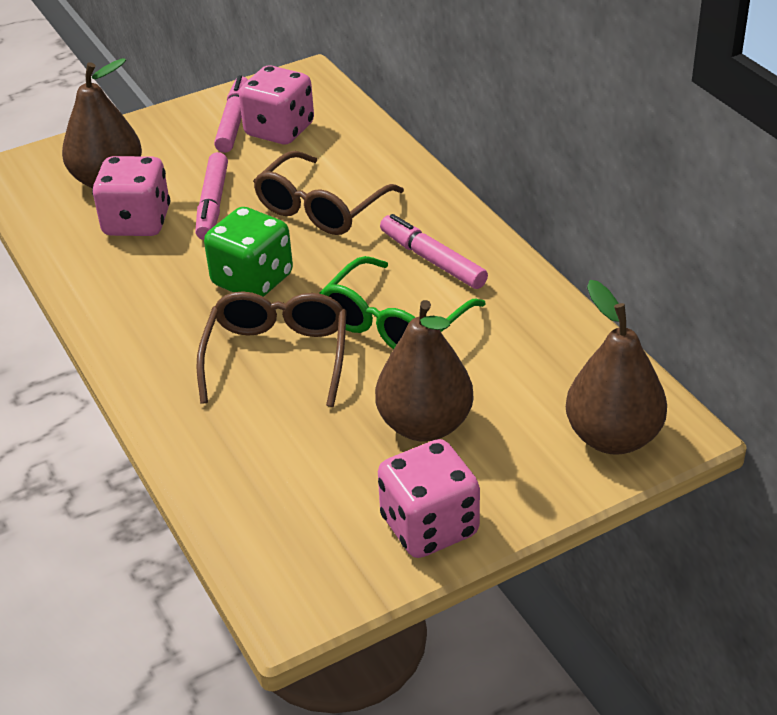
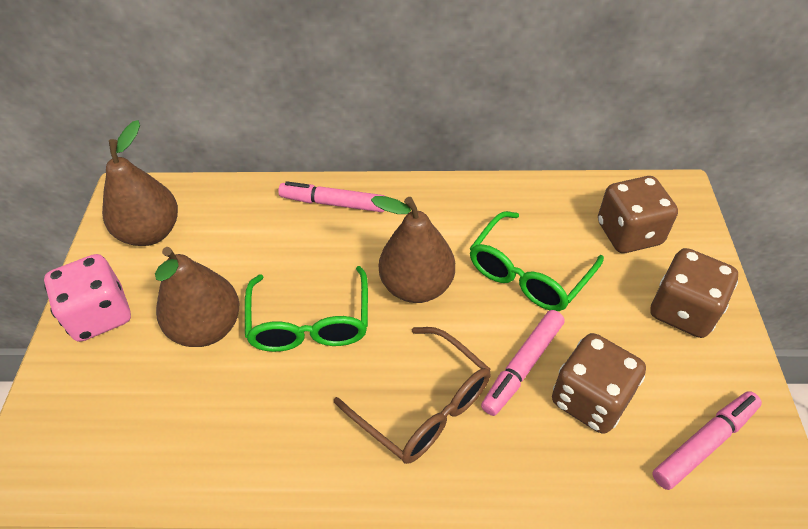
brown dice: 0 -> 3
brown glasses: 2 -> 1
green dice: 1 -> 0
green glasses: 1 -> 2
pink dice: 3 -> 1

